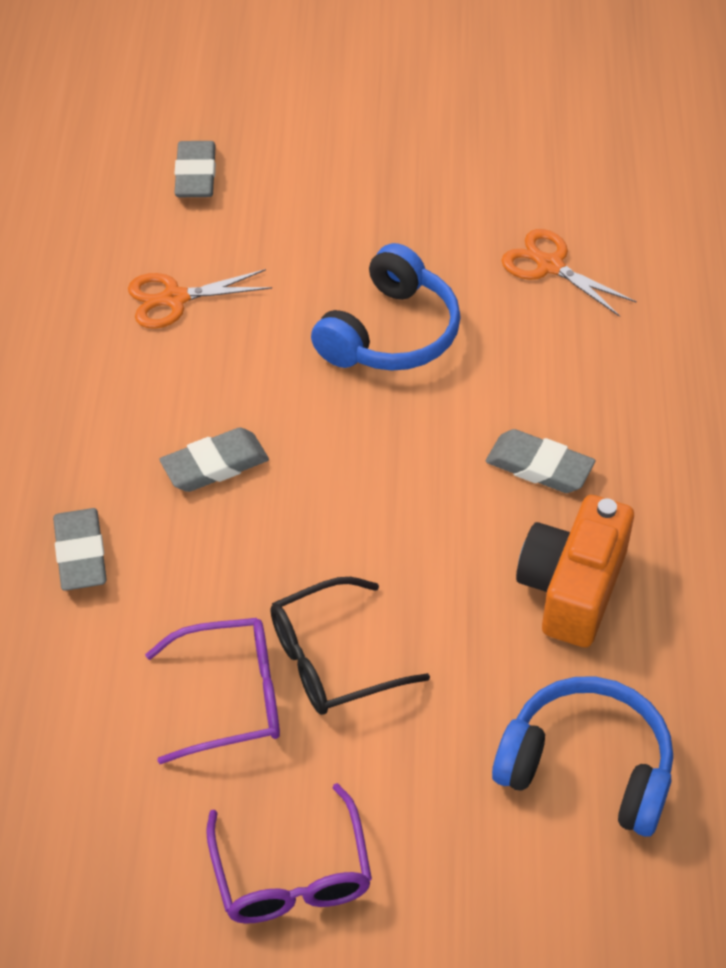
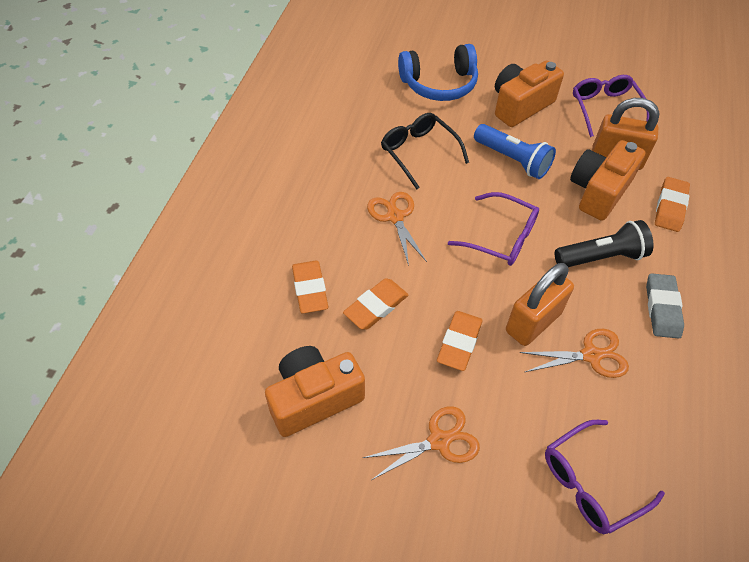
black flashlight: 0 -> 1
blue flashlight: 0 -> 1
blue headphones: 2 -> 1
grey eraser: 4 -> 1
orange camera: 1 -> 3
orange eraser: 0 -> 4
orange padlock: 0 -> 2
orange scissors: 2 -> 3
purple glasses: 2 -> 3

